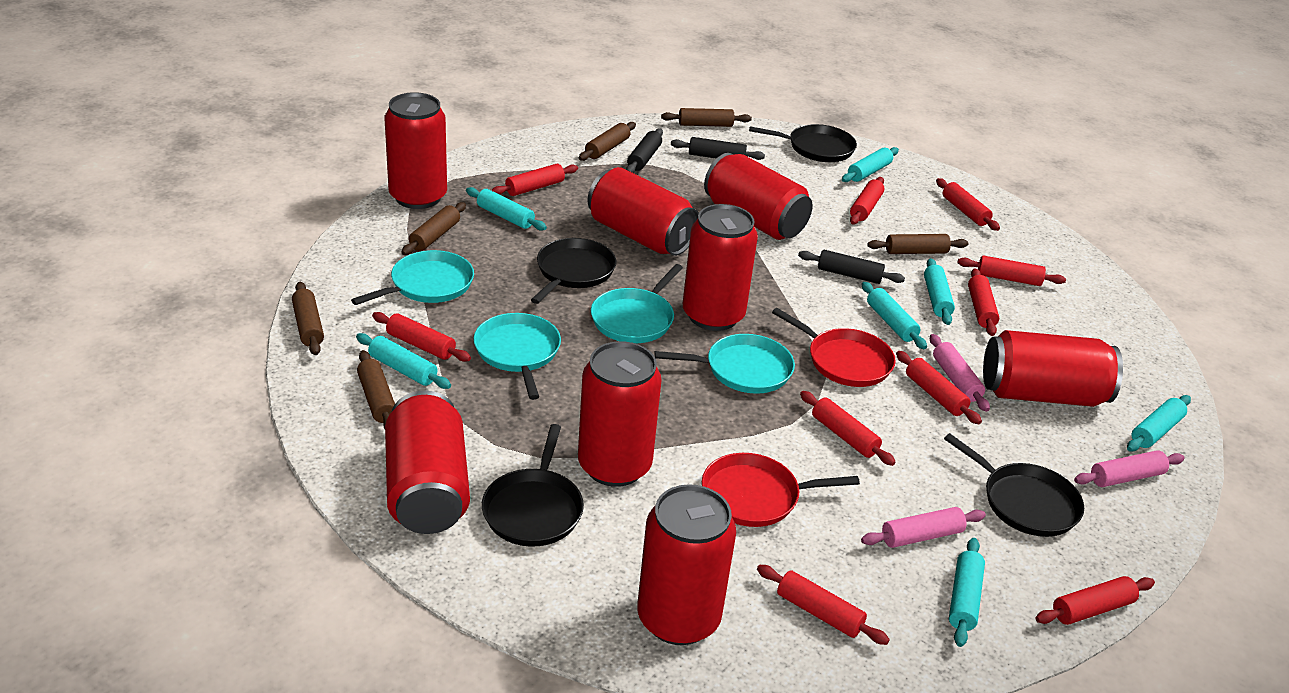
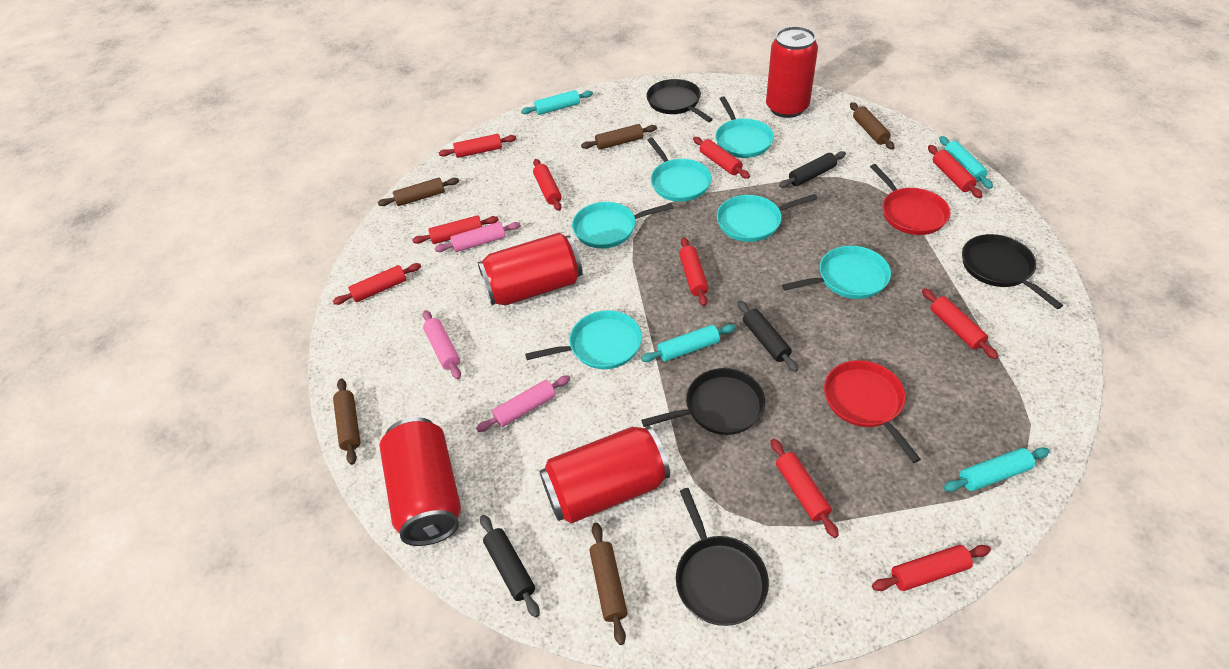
brown rolling pin: 6 -> 5
red can: 8 -> 4
turquoise pan: 4 -> 6
turquoise rolling pin: 7 -> 4

